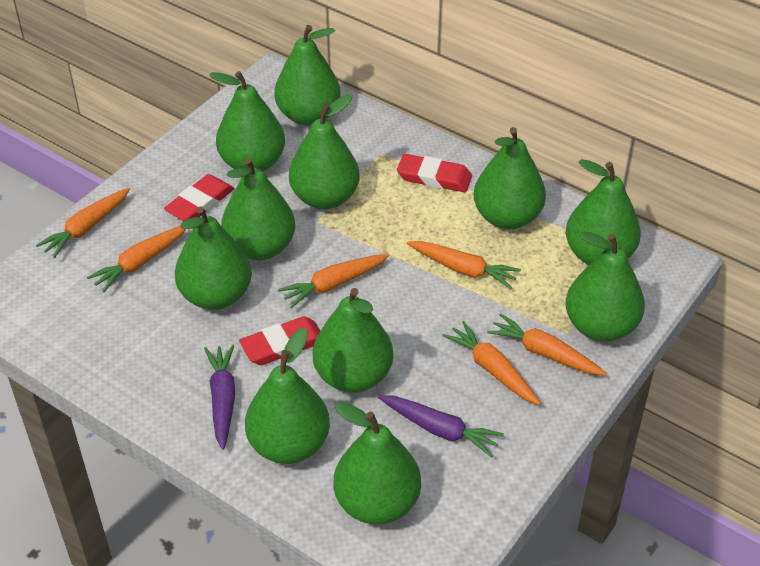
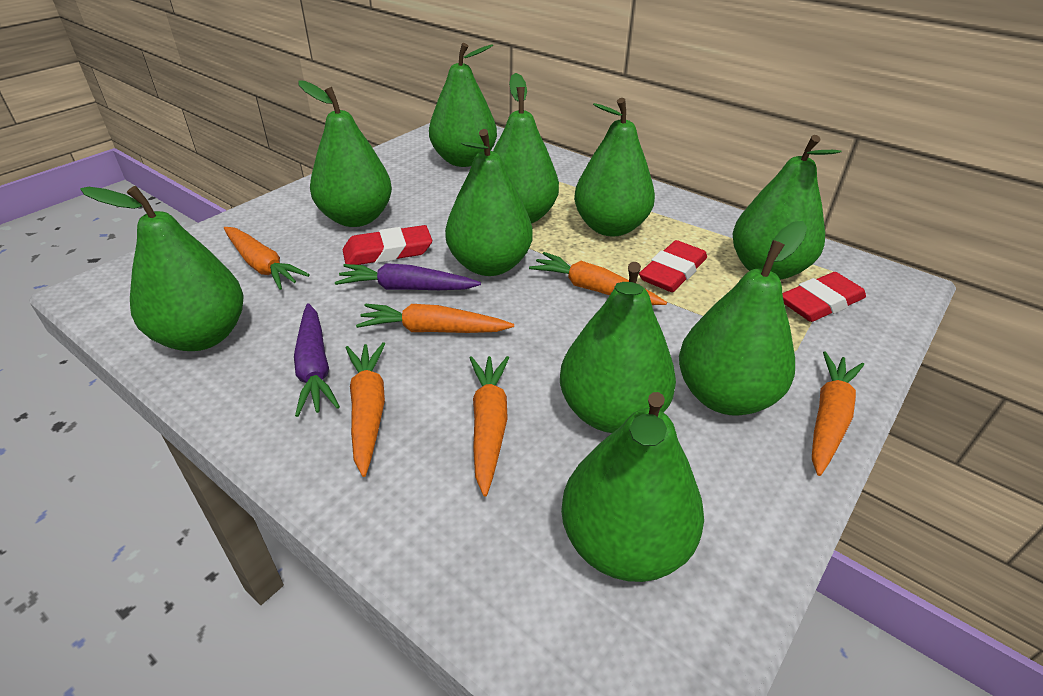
green pear: 11 -> 10

